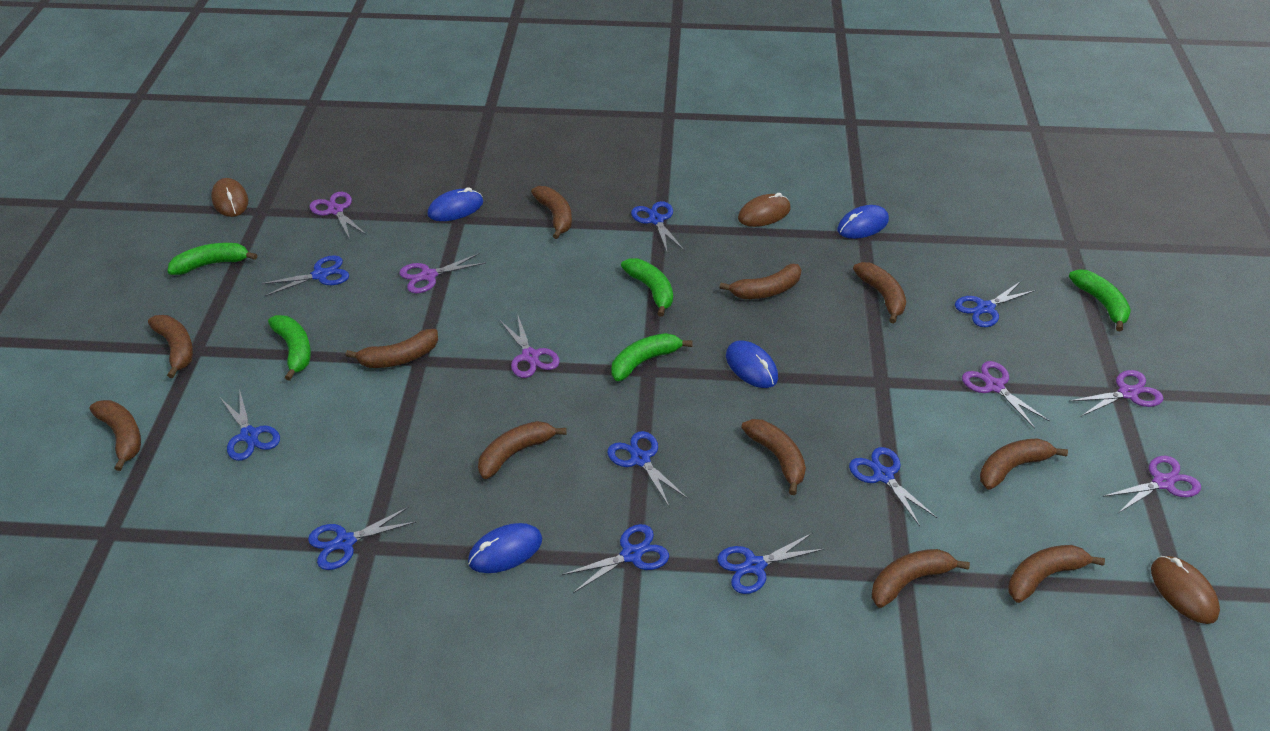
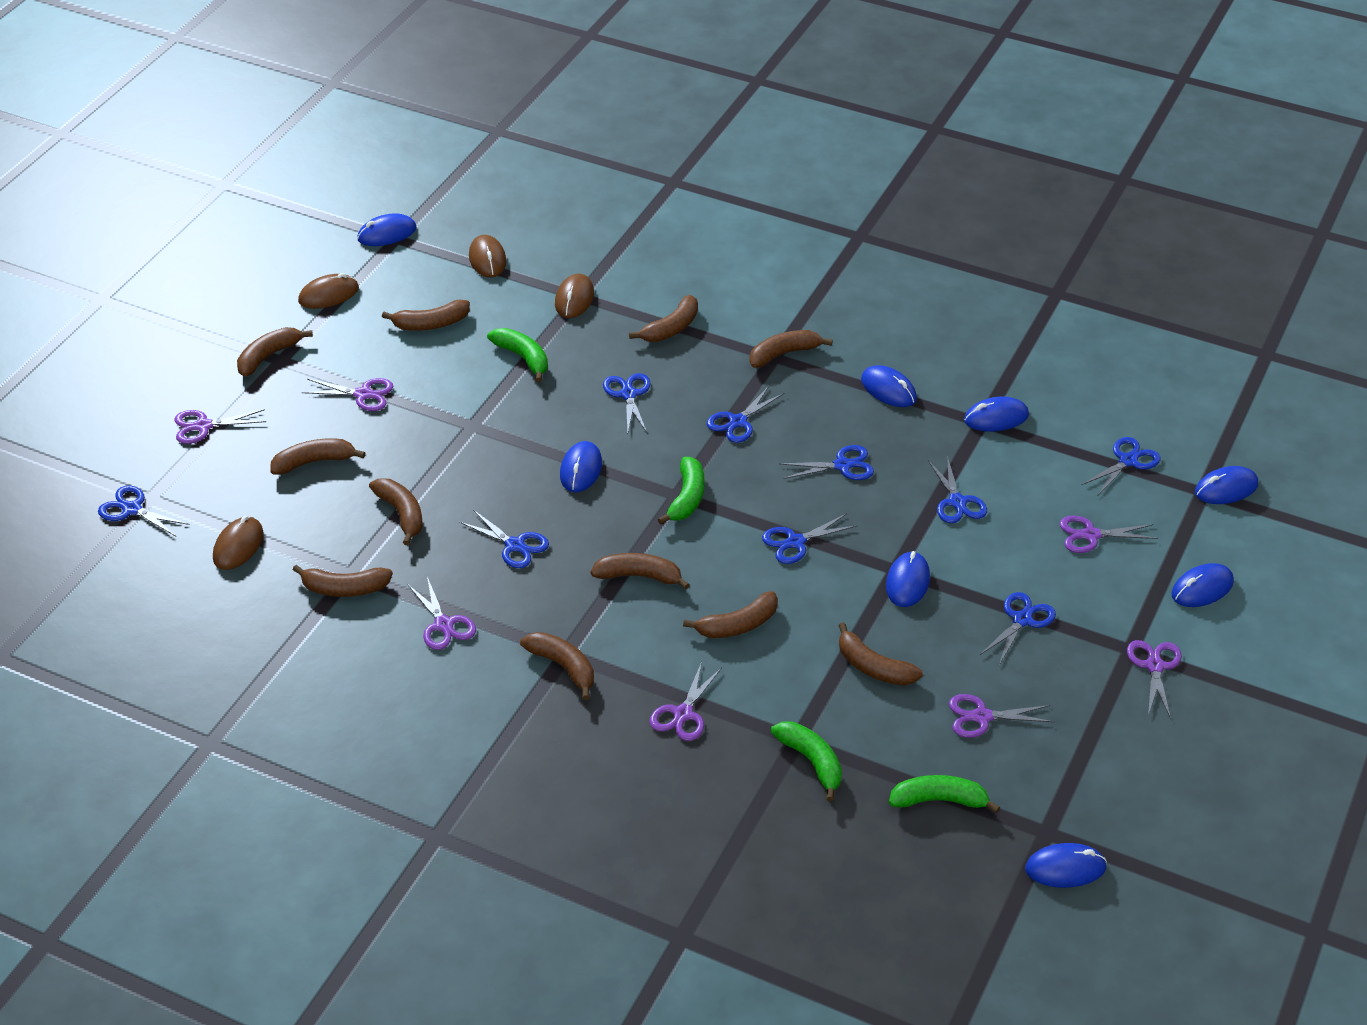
blue mouse: 4 -> 8
brown mouse: 3 -> 4
green banana: 5 -> 4
purple scissors: 6 -> 7

